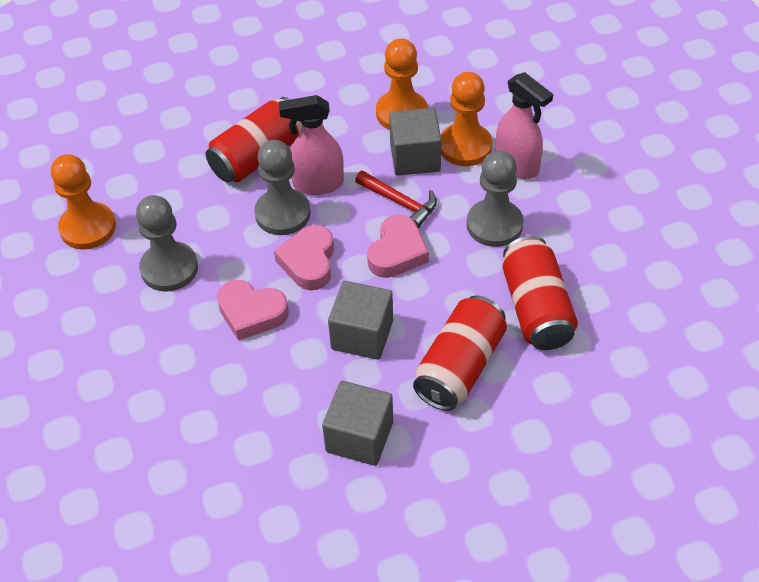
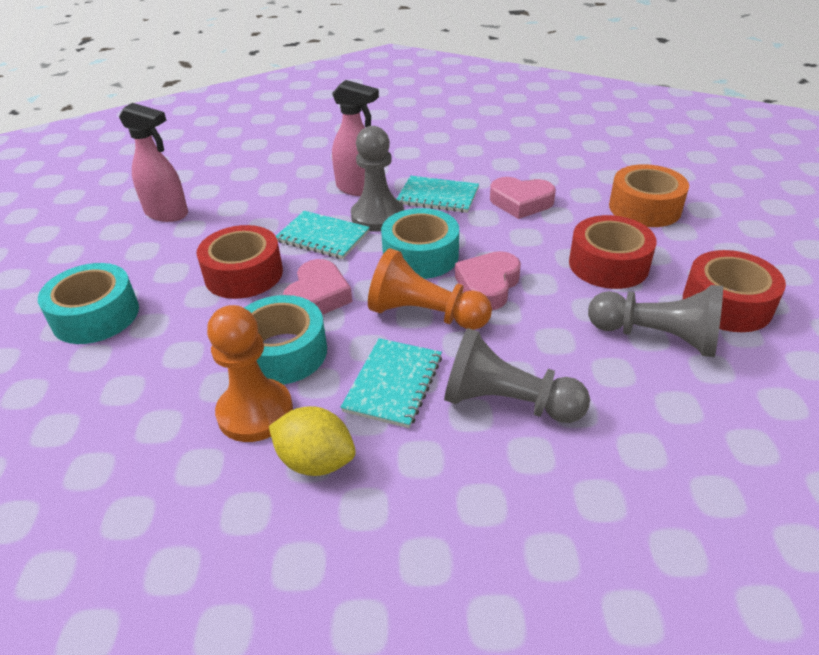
grey cube: 3 -> 0
orange pawn: 3 -> 2
orange tape: 0 -> 1
red can: 3 -> 0
red hammer: 1 -> 0
red tape: 0 -> 3
turquoise notebook: 0 -> 3
turquoise tape: 0 -> 3
yellow lemon: 0 -> 1

